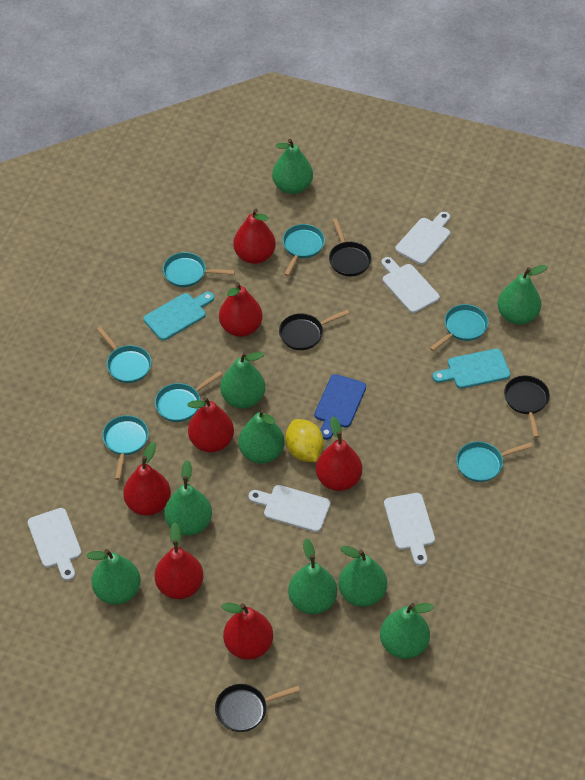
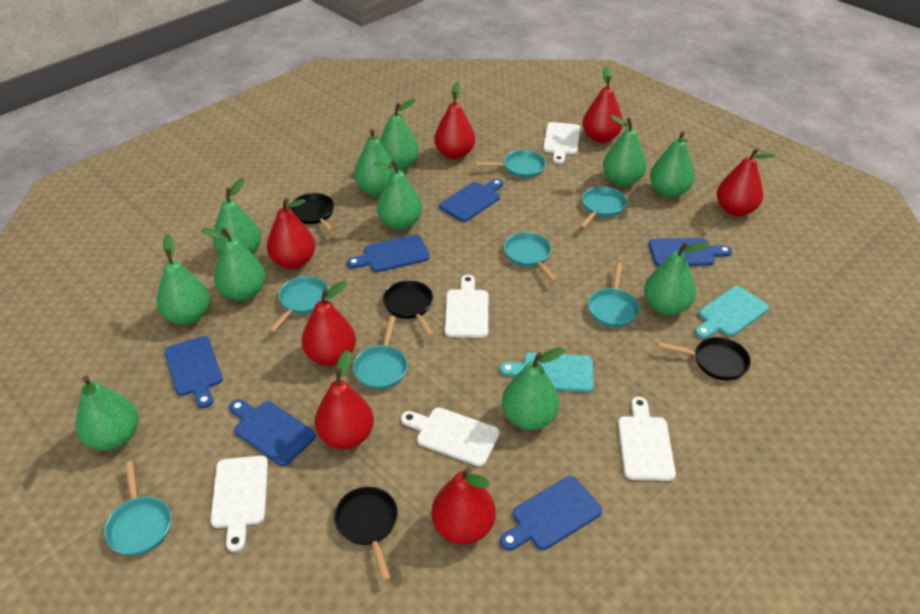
blue cutting board: 1 -> 6
green pear: 9 -> 11
yellow lemon: 1 -> 0

